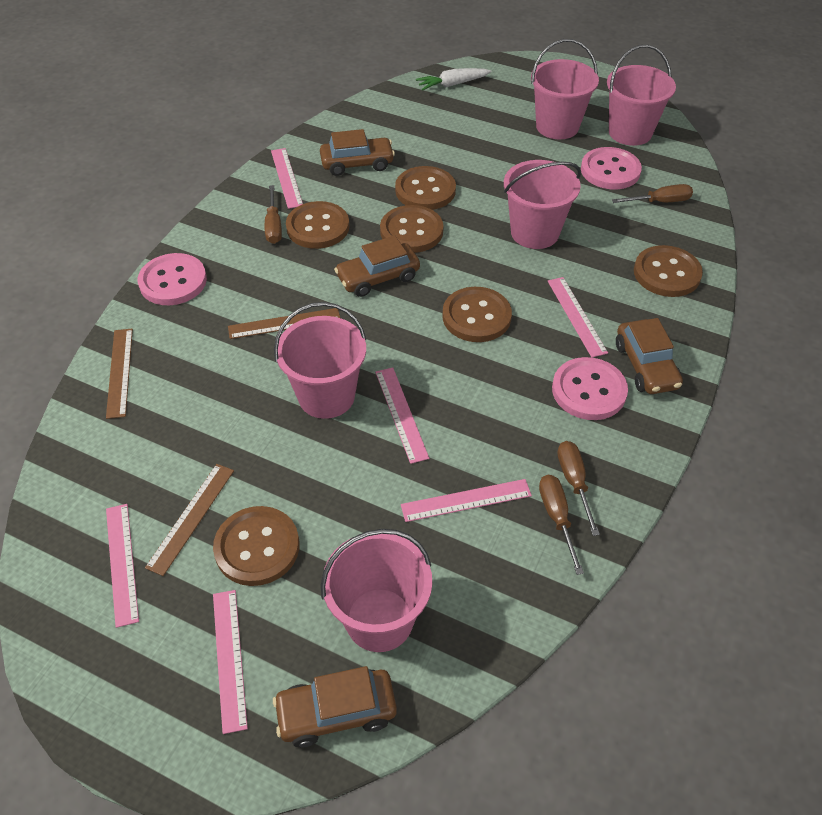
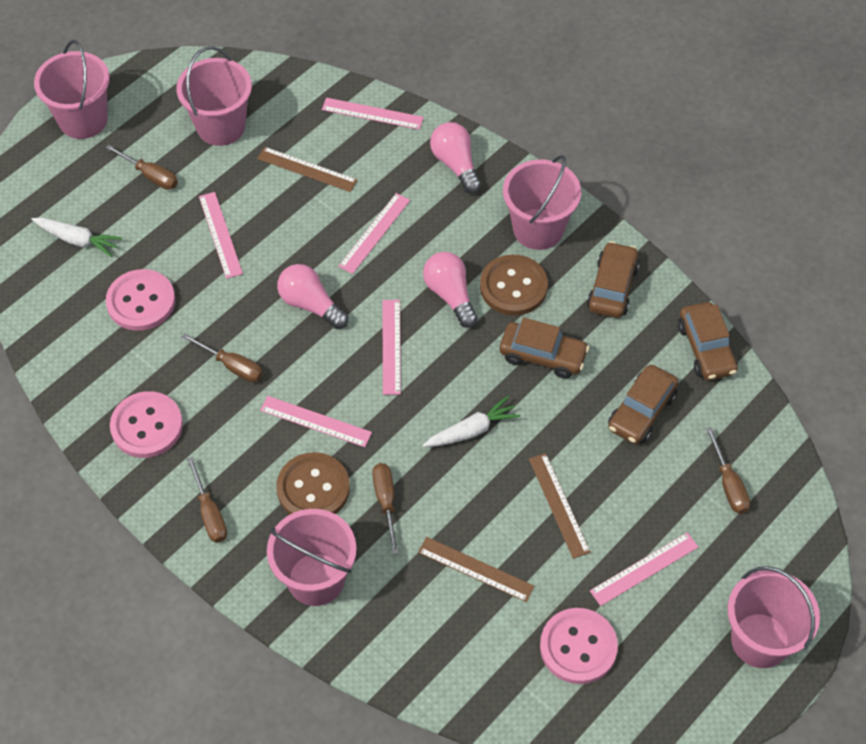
brown button: 6 -> 2
brown screwdriver: 4 -> 5
pink light bulb: 0 -> 3
white carrot: 1 -> 2

